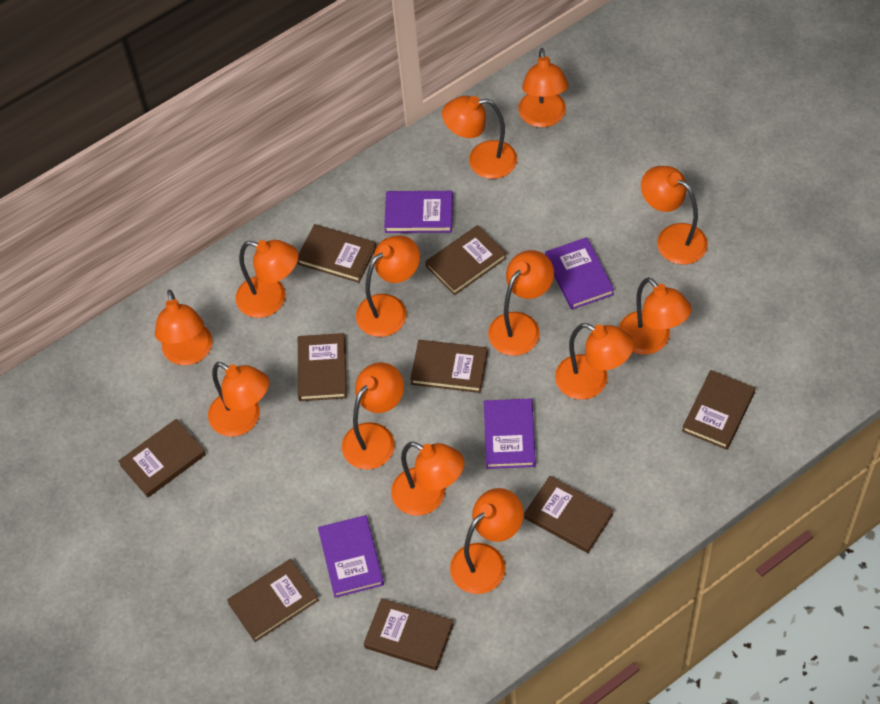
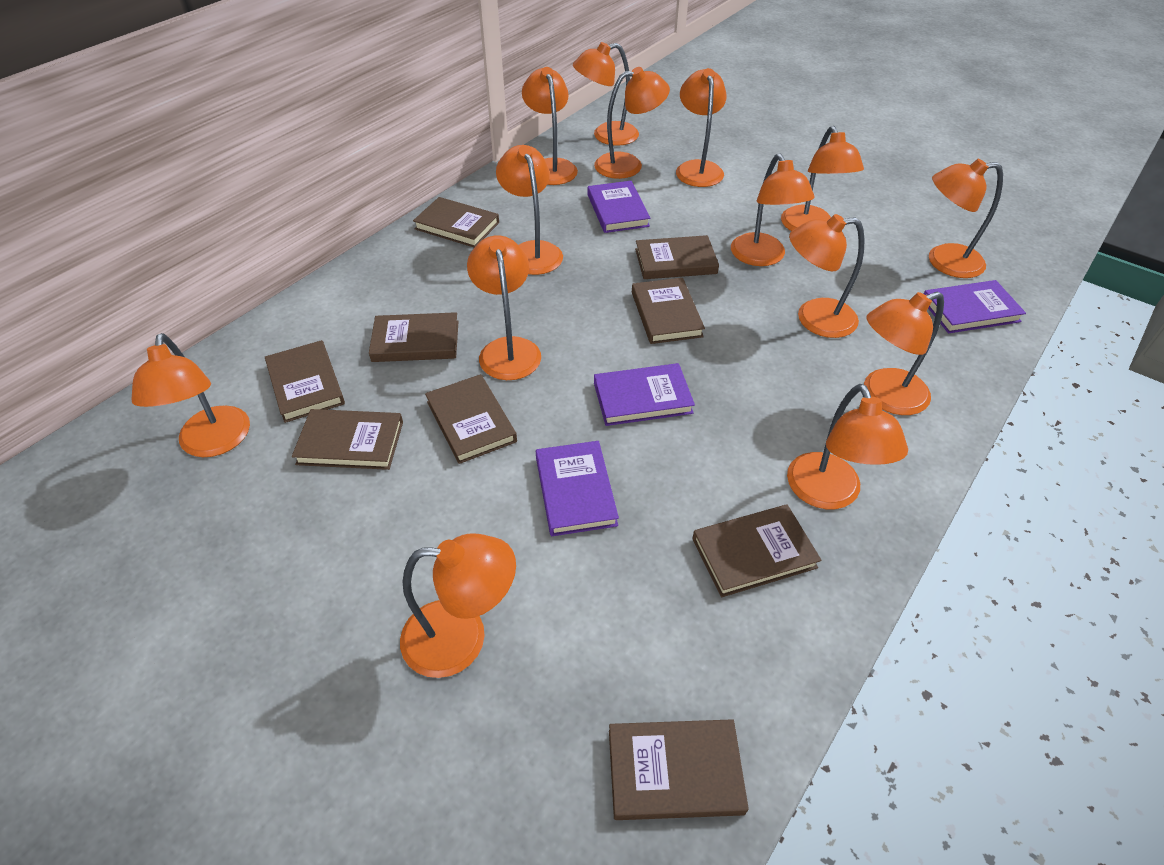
orange lamp: 13 -> 14

